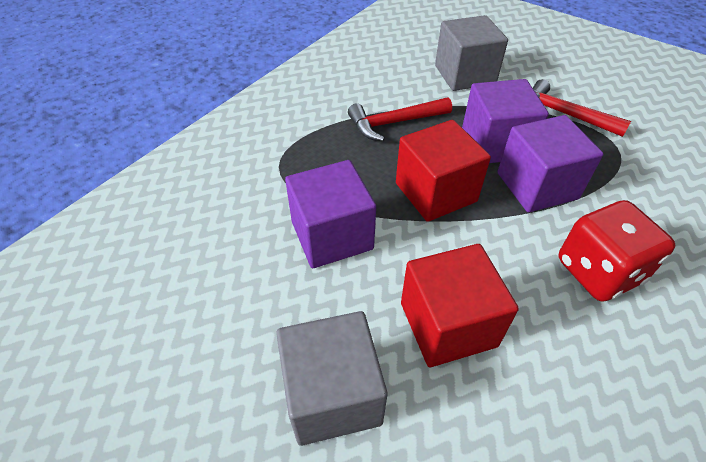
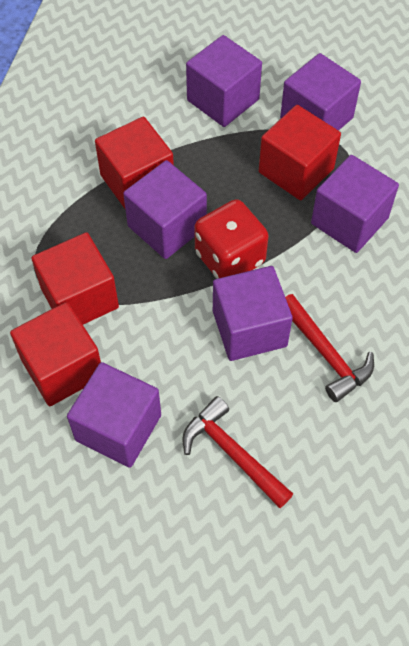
grey cube: 2 -> 0
purple cube: 3 -> 6
red cube: 2 -> 4

